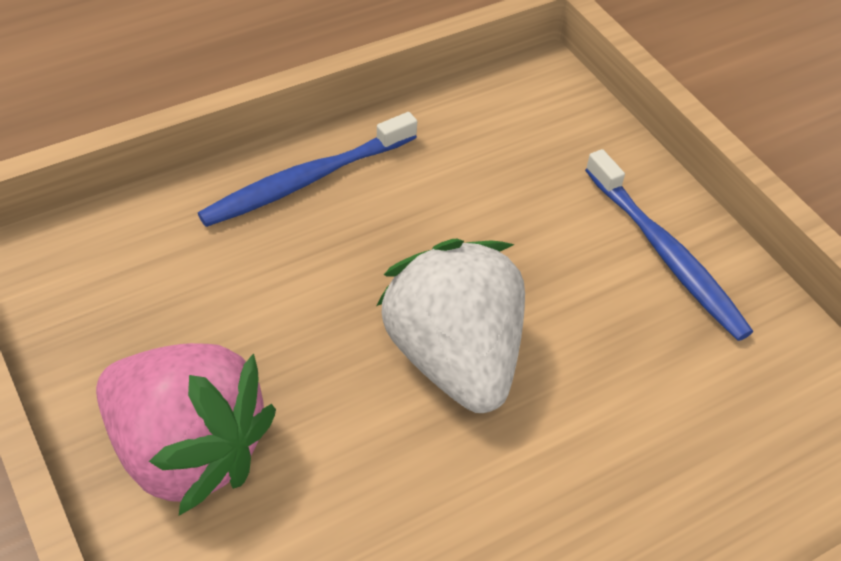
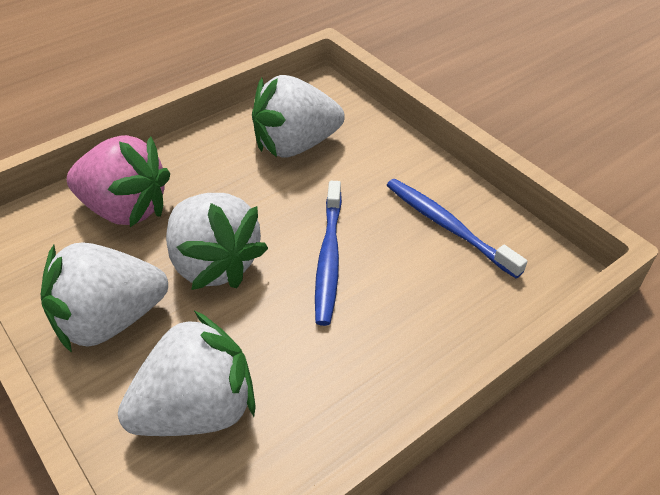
white strawberry: 1 -> 4

